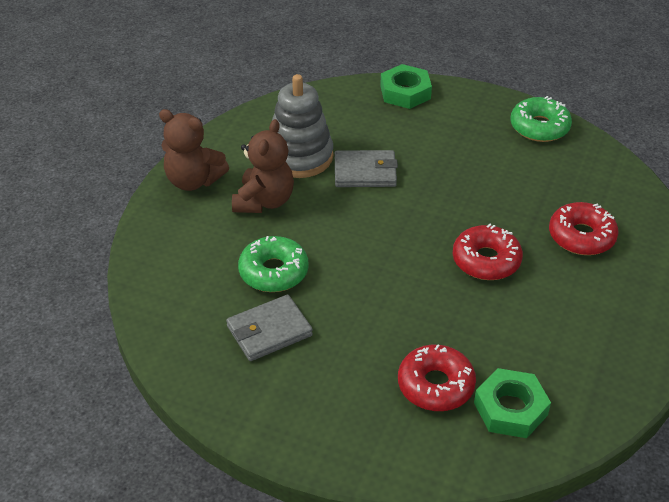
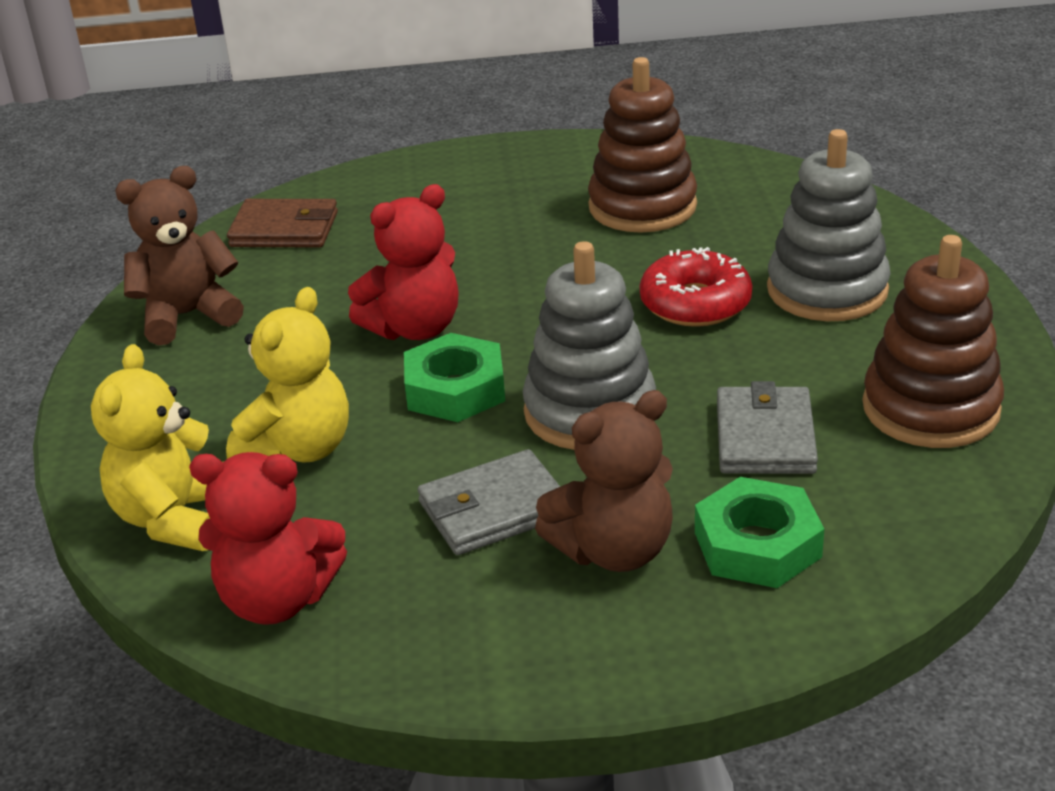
brown stacking toy: 0 -> 2
brown wallet: 0 -> 1
green donut: 2 -> 0
grey stacking toy: 1 -> 2
red donut: 3 -> 1
red teddy bear: 0 -> 2
yellow teddy bear: 0 -> 2

